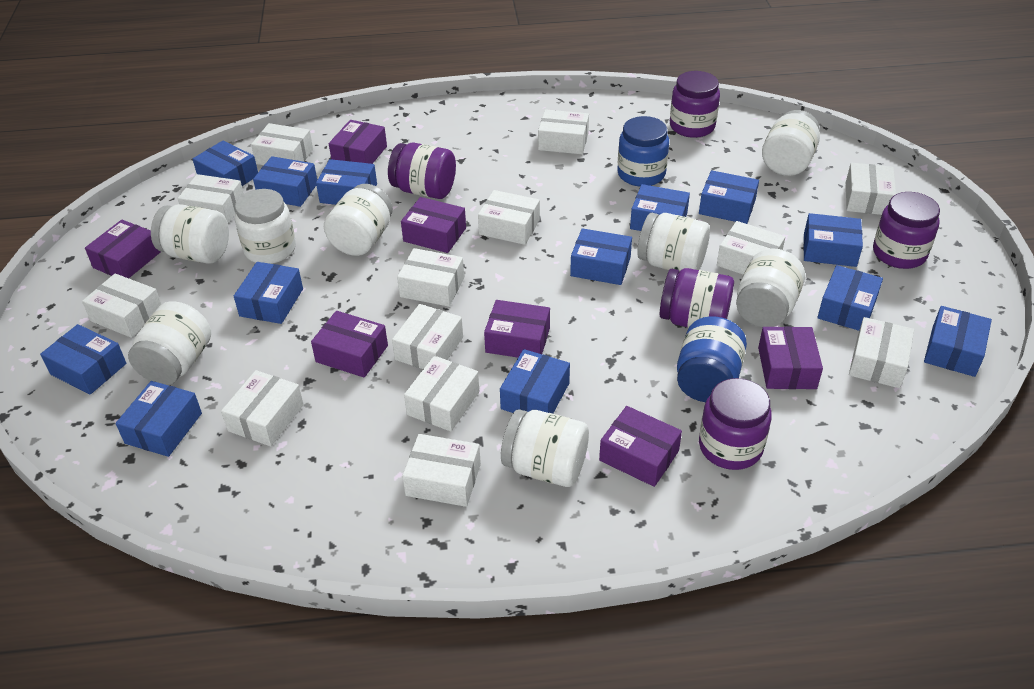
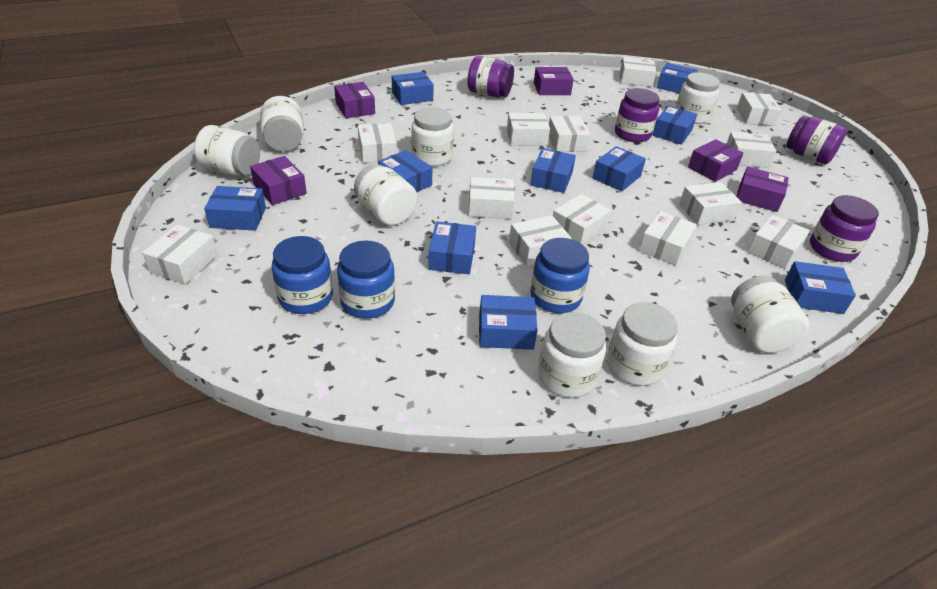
blue box: 13 -> 10
blue jar: 2 -> 3
purple box: 7 -> 5
purple jar: 5 -> 4

